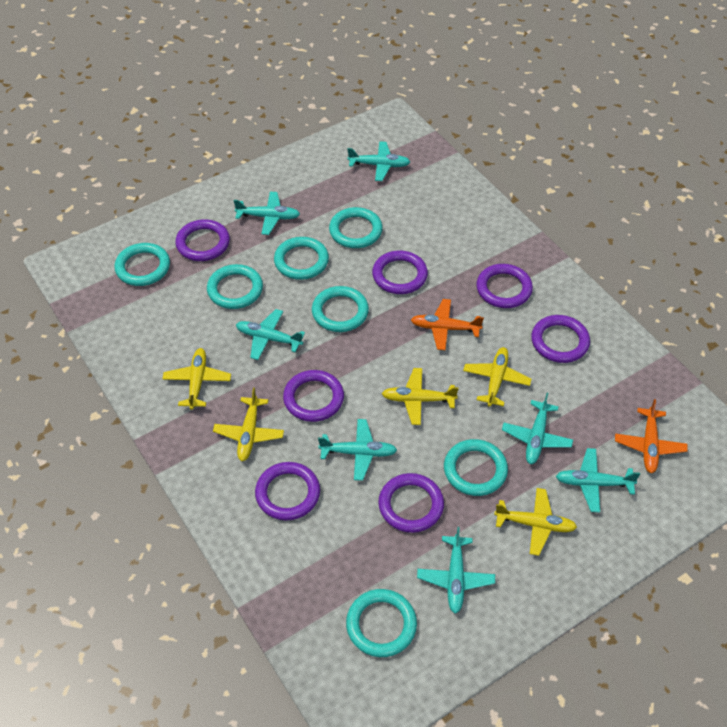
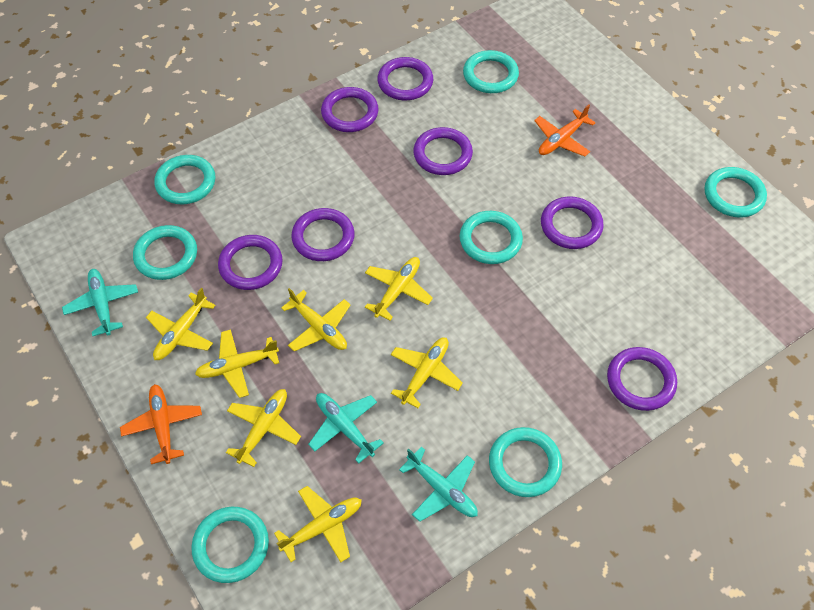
turquoise plane: 7 -> 3
yellow plane: 5 -> 7

